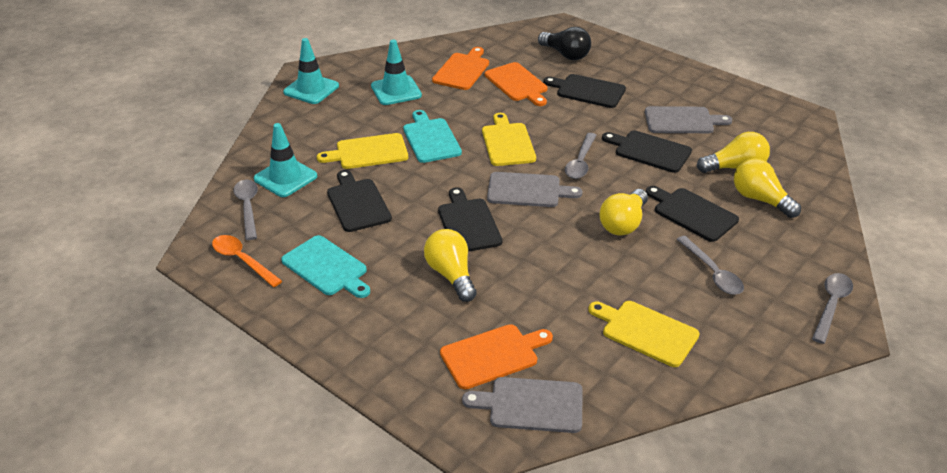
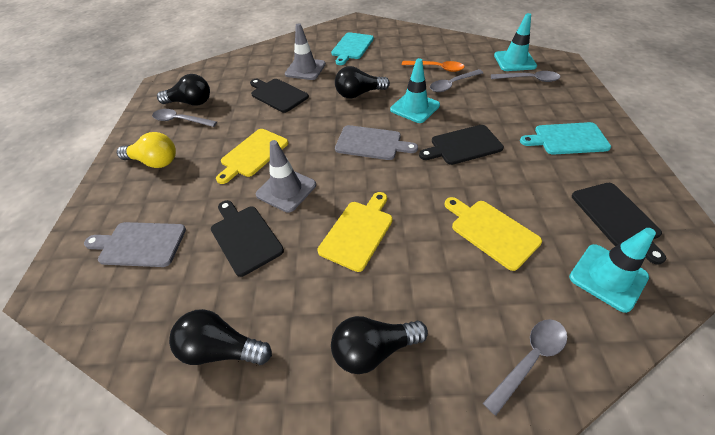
black cutting board: 5 -> 4
black light bulb: 1 -> 4
grey cutting board: 3 -> 2
grey traffic cone: 0 -> 2
orange cutting board: 3 -> 0
yellow light bulb: 4 -> 1

